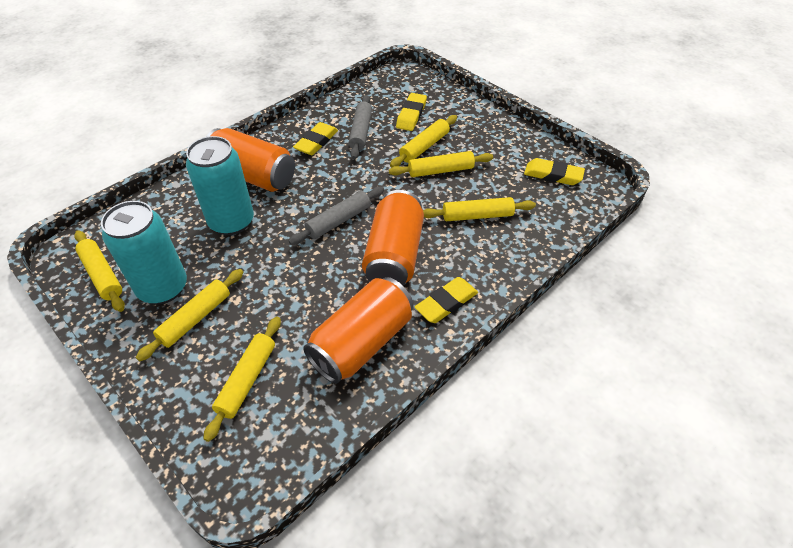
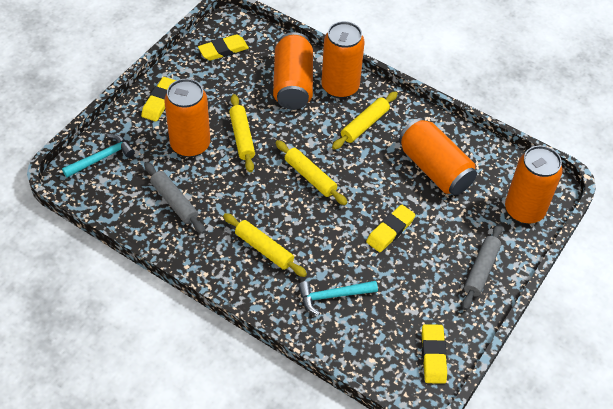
orange can: 3 -> 5
turquoise can: 2 -> 0
turquoise hammer: 0 -> 2
yellow rolling pin: 6 -> 4

